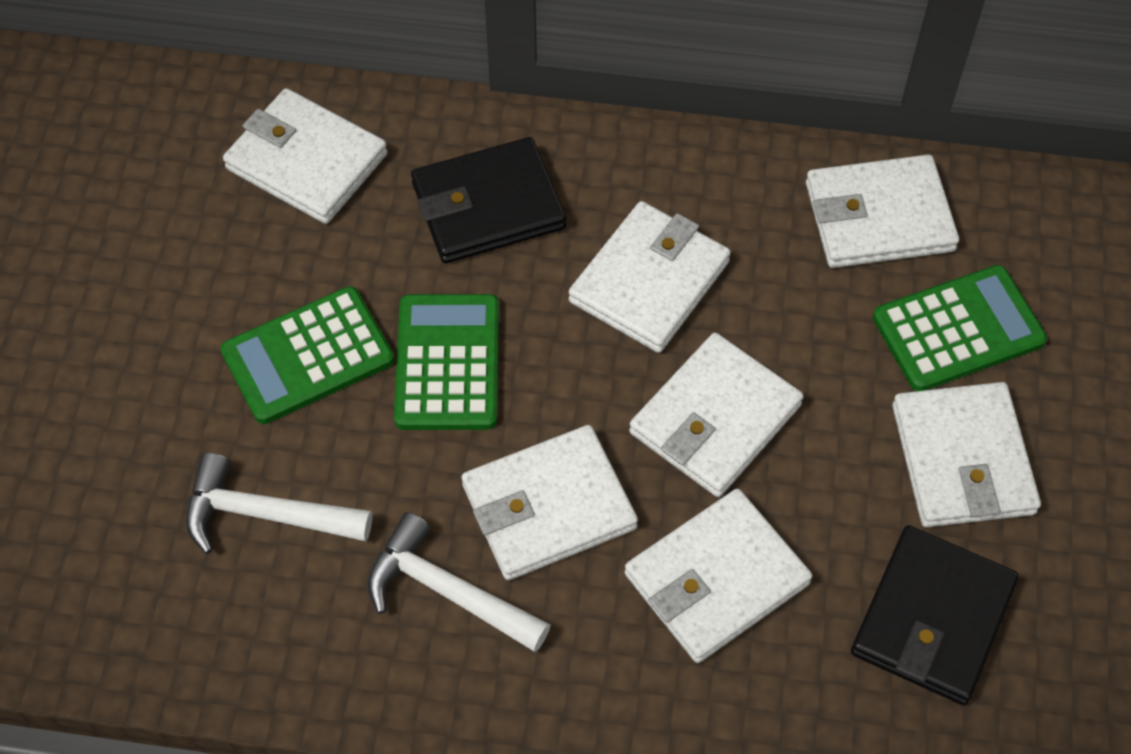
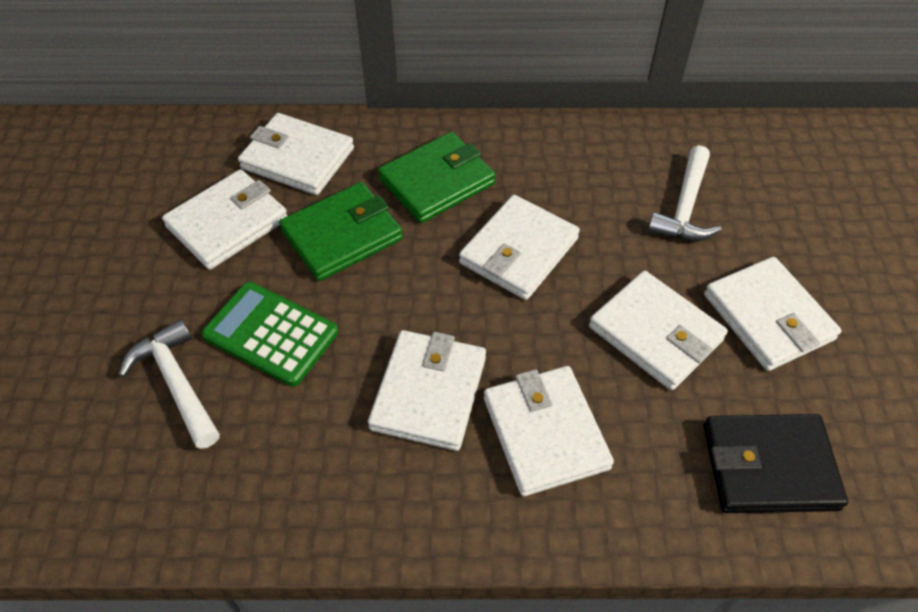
black wallet: 2 -> 1
green calculator: 3 -> 1
green wallet: 0 -> 2

